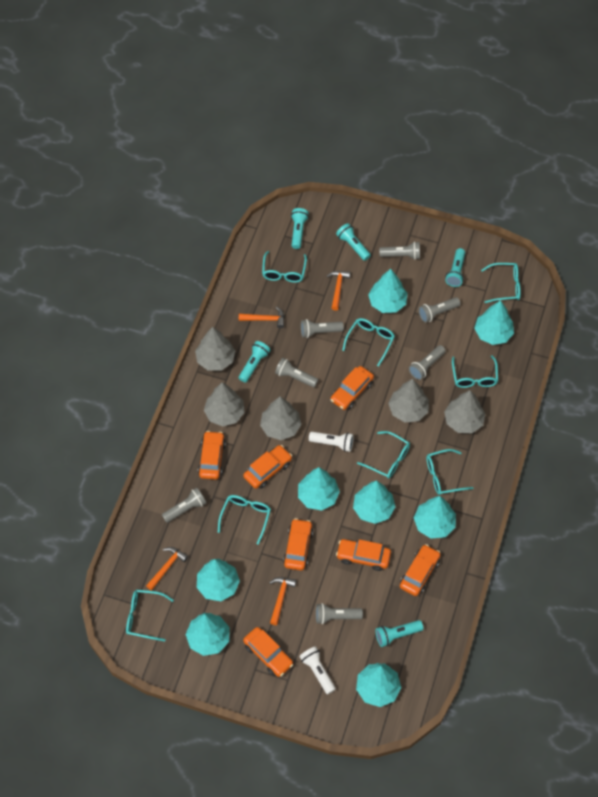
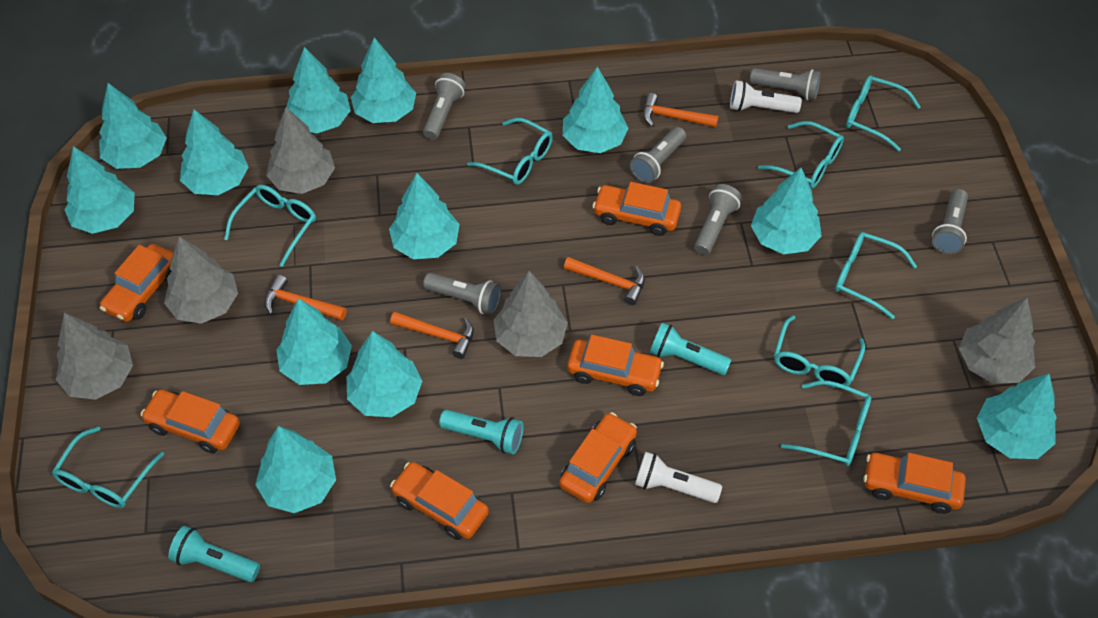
grey flashlight: 7 -> 6
turquoise flashlight: 5 -> 3
turquoise tree: 8 -> 12

